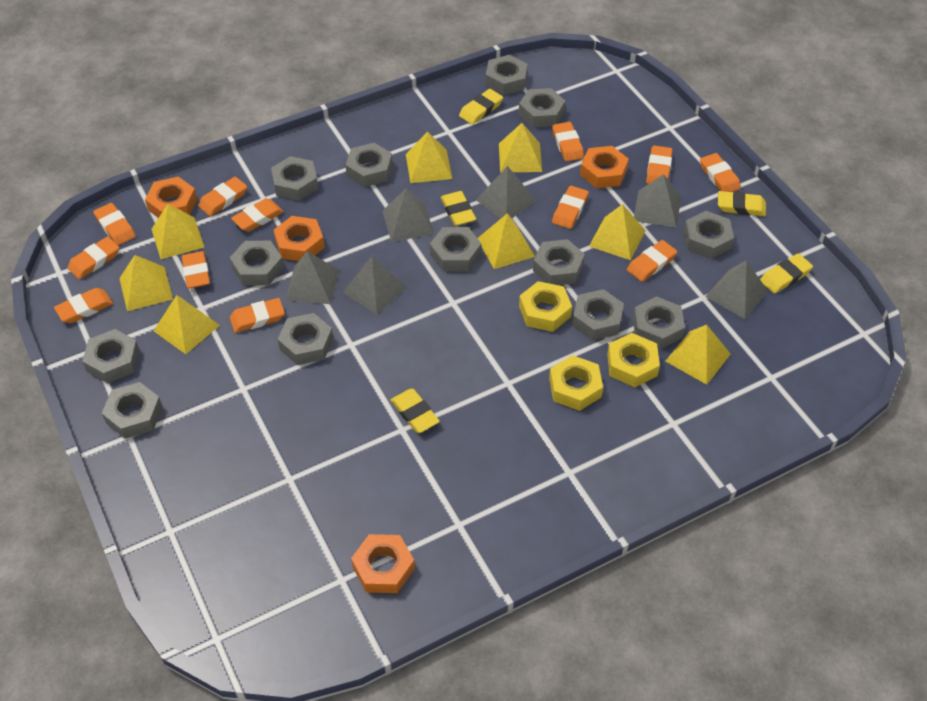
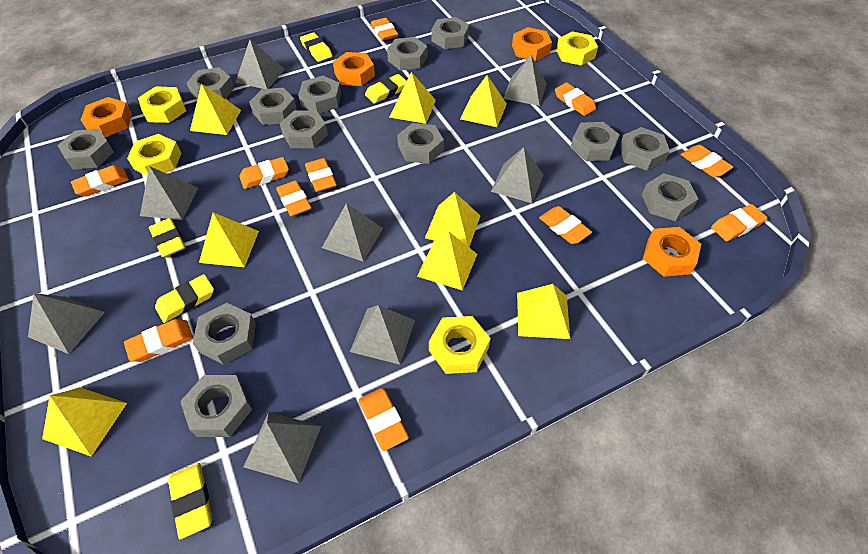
grey pyramid: 6 -> 8
orange eraser: 12 -> 11
yellow nut: 3 -> 4

